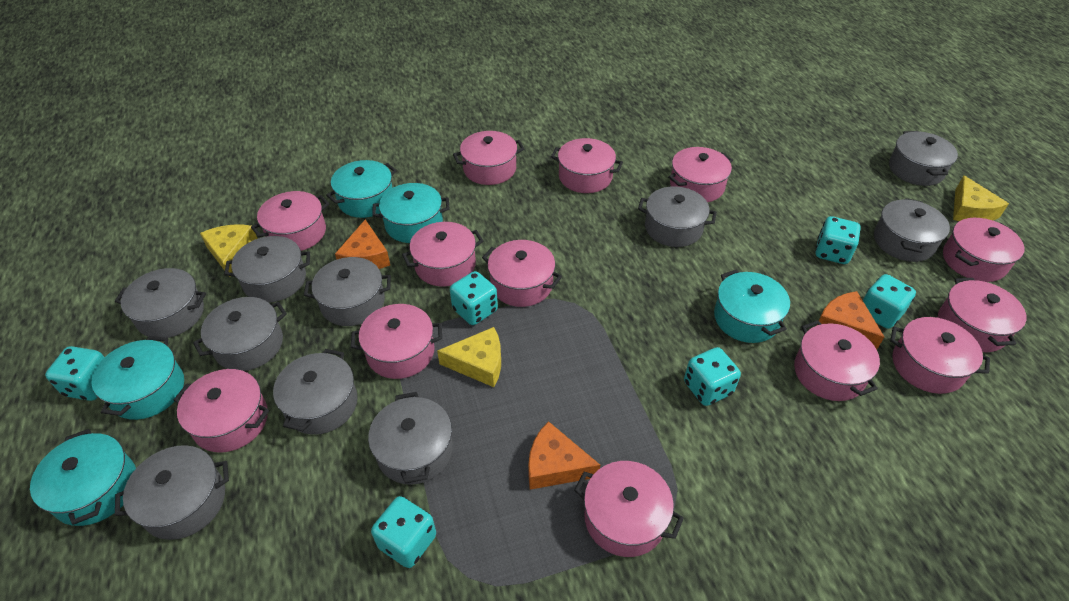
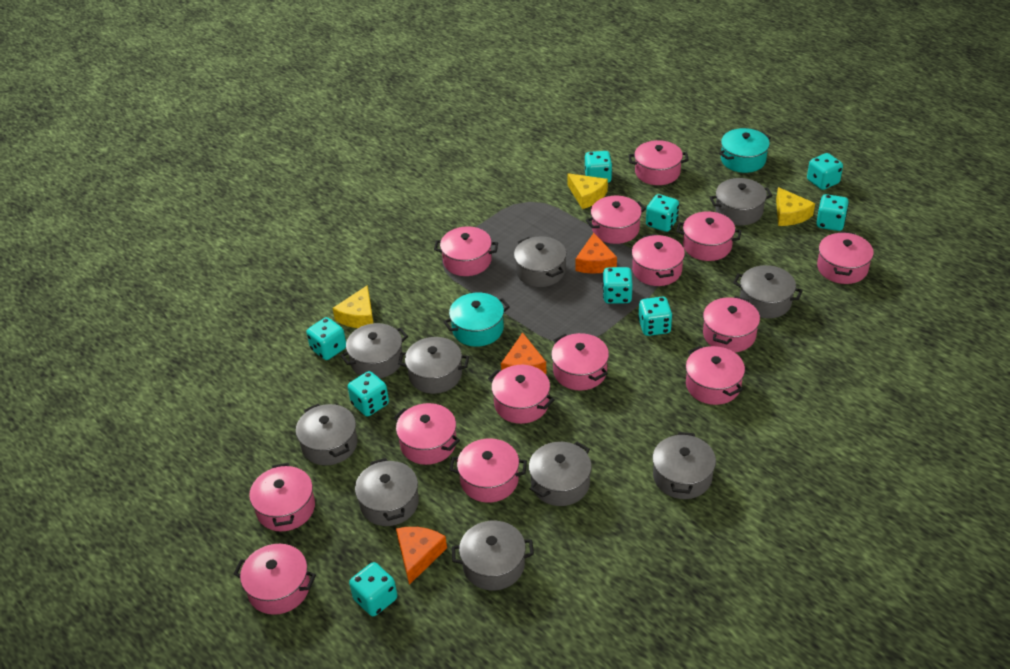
pink pot: 13 -> 14
turquoise dice: 6 -> 9
turquoise pot: 5 -> 2

